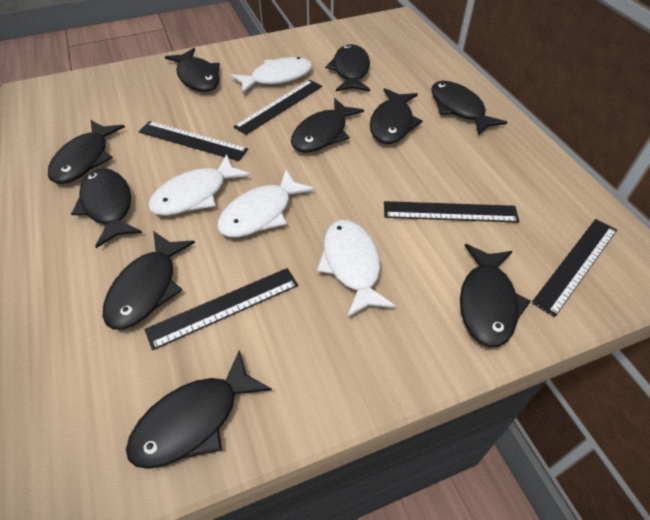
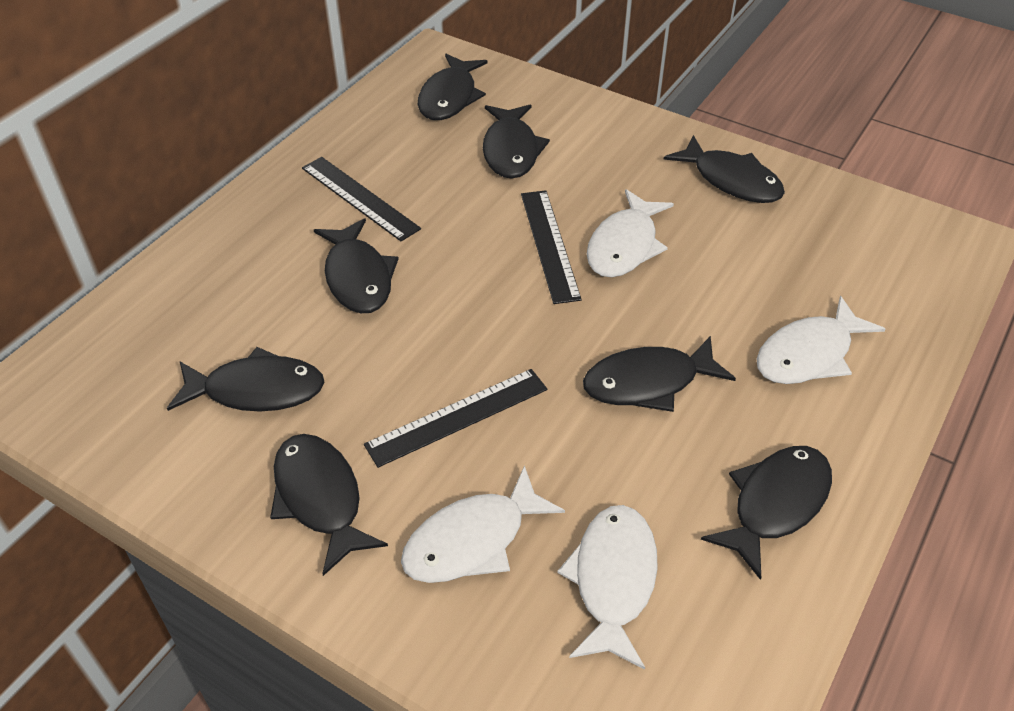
black fish: 10 -> 8
black ruler: 5 -> 3

